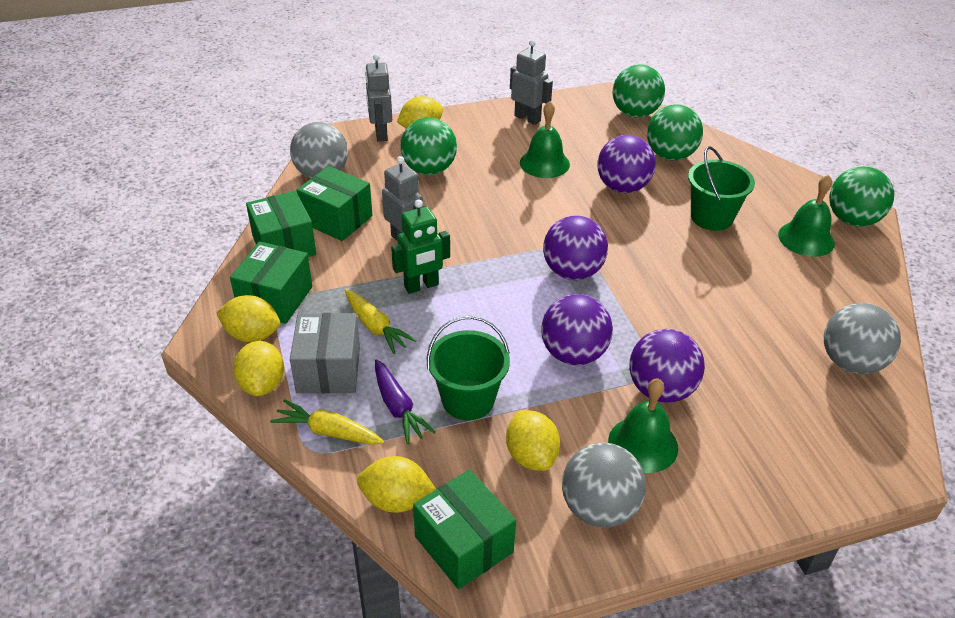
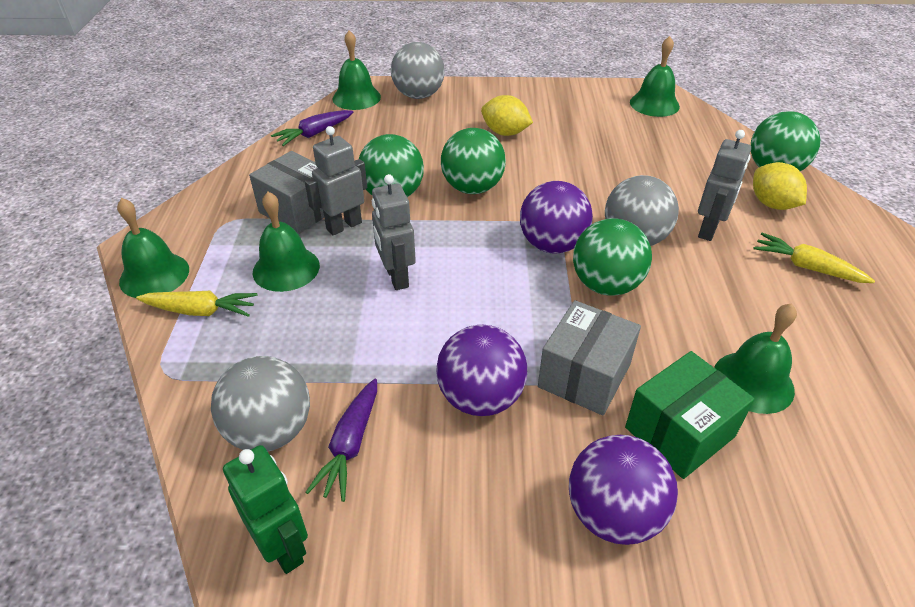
green bell: 3 -> 5
green box: 4 -> 1
green bucket: 2 -> 0
grey box: 1 -> 2
purple ball: 4 -> 3
purple carrot: 1 -> 2
yellow lemon: 5 -> 2

